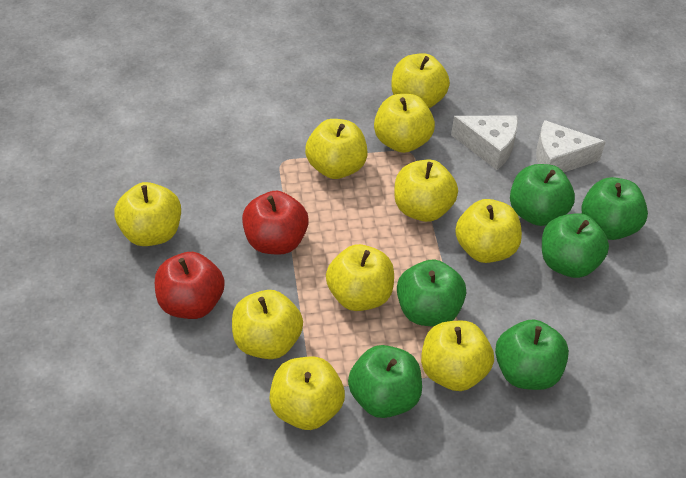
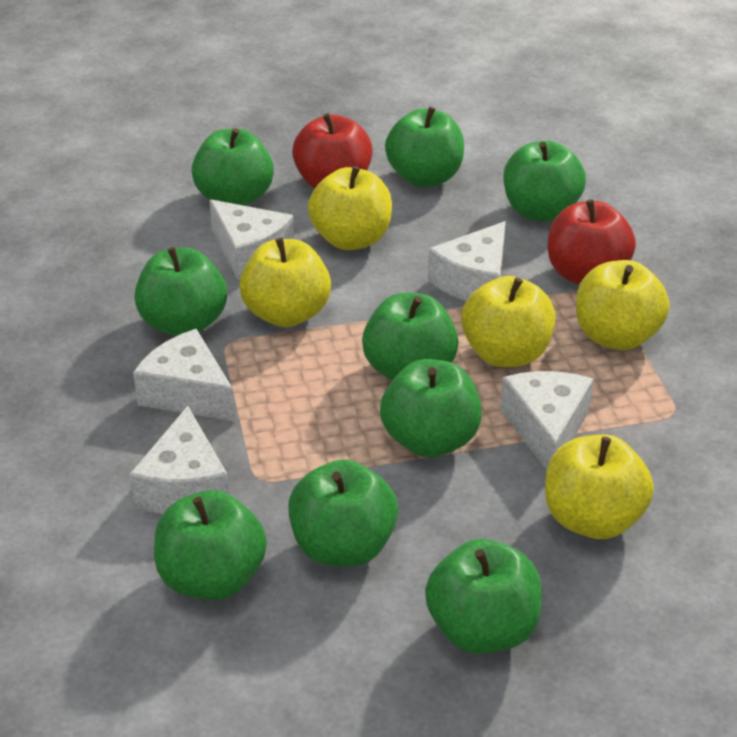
green apple: 6 -> 9
white cheese: 2 -> 5
yellow apple: 10 -> 5

